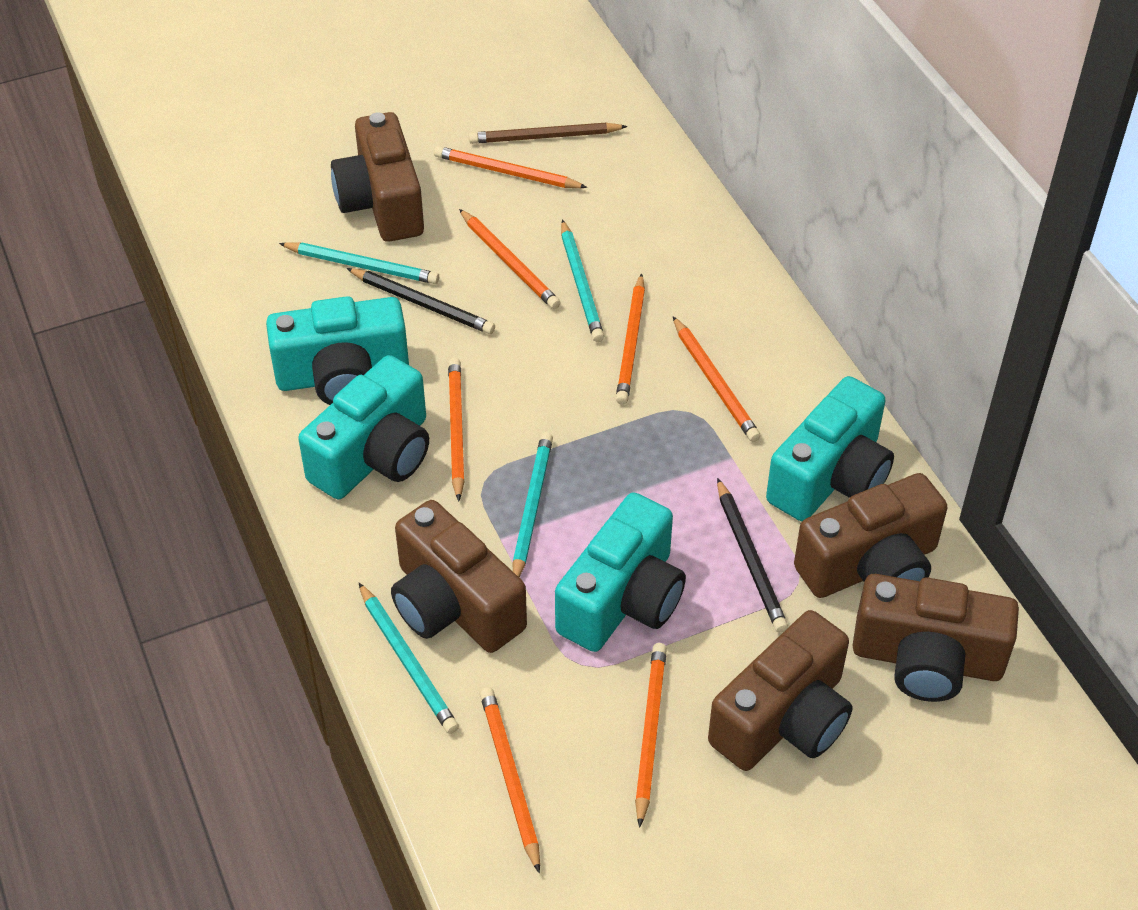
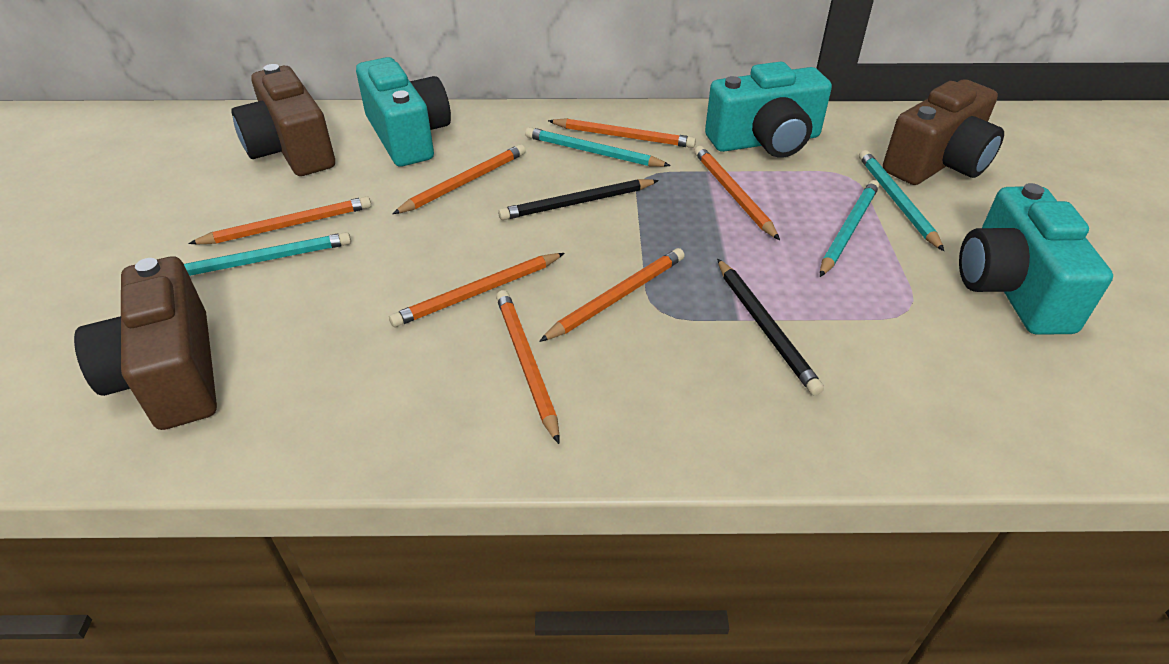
brown camera: 5 -> 3
brown pencil: 1 -> 0
turquoise camera: 4 -> 3

